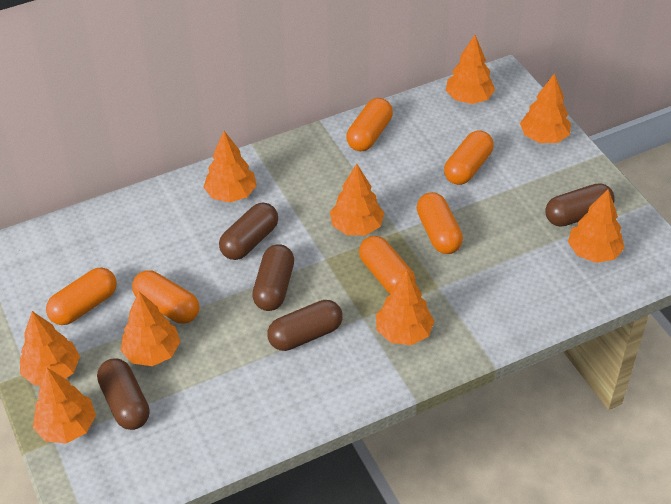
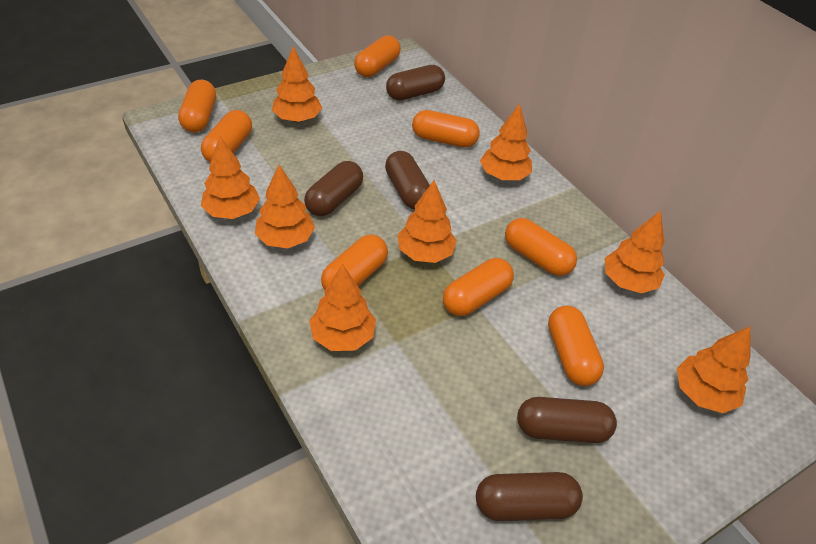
orange capsule: 6 -> 8
orange tree: 9 -> 8

